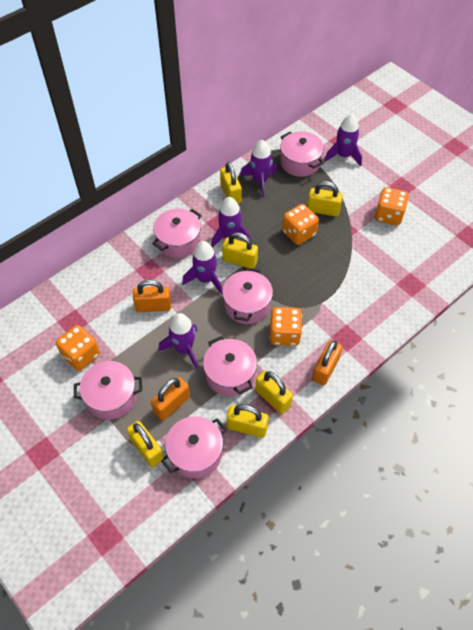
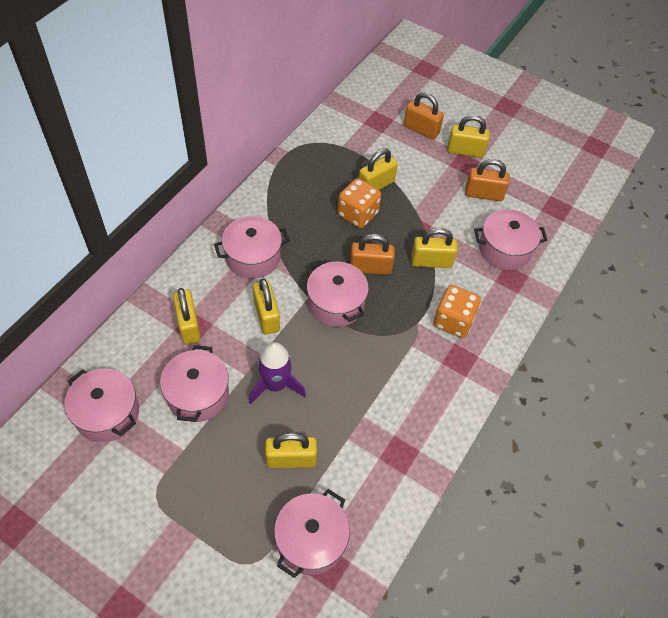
orange dice: 4 -> 2
purple rocket: 5 -> 1

